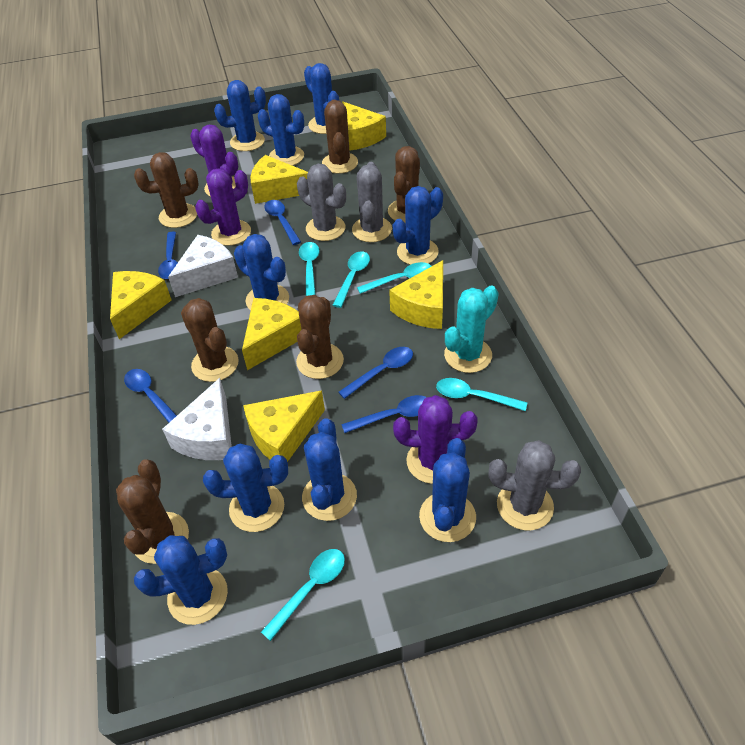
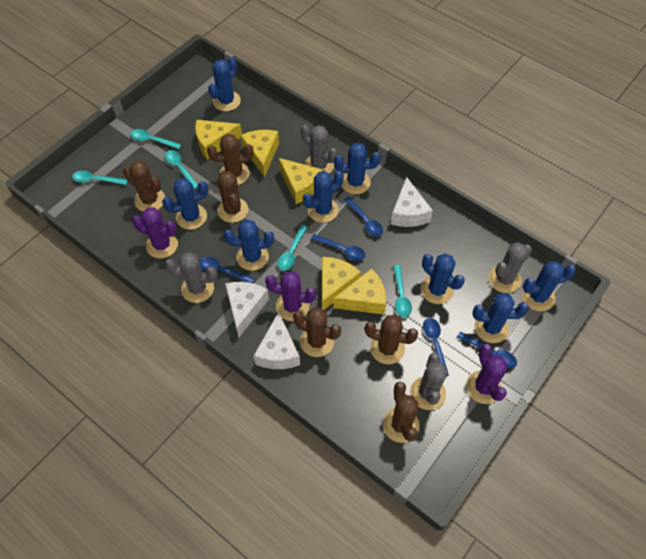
blue cactus: 9 -> 8
grey cactus: 3 -> 4
turquoise cactus: 1 -> 0
white cheese: 2 -> 3
yellow cheese: 6 -> 5

